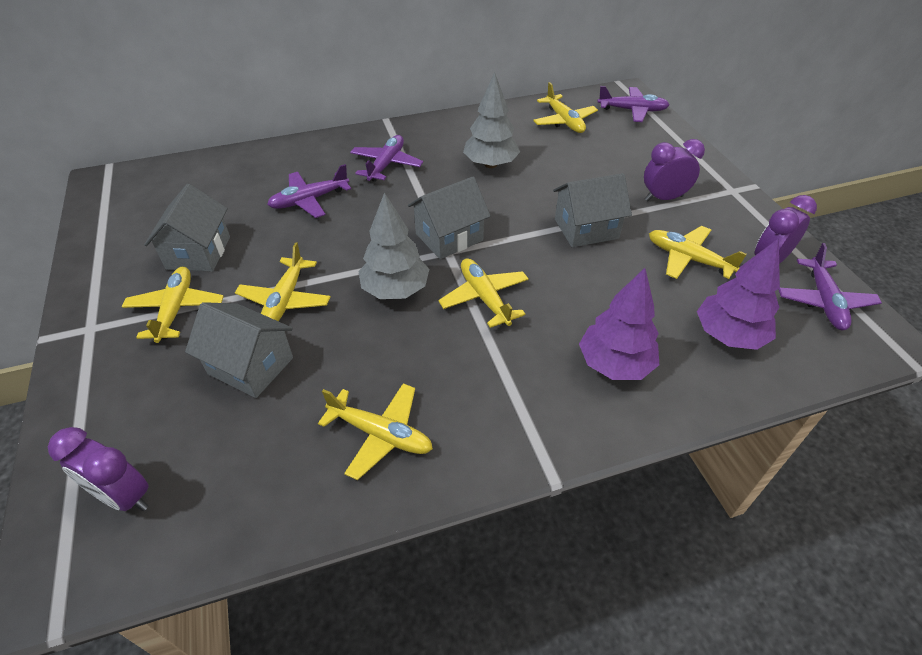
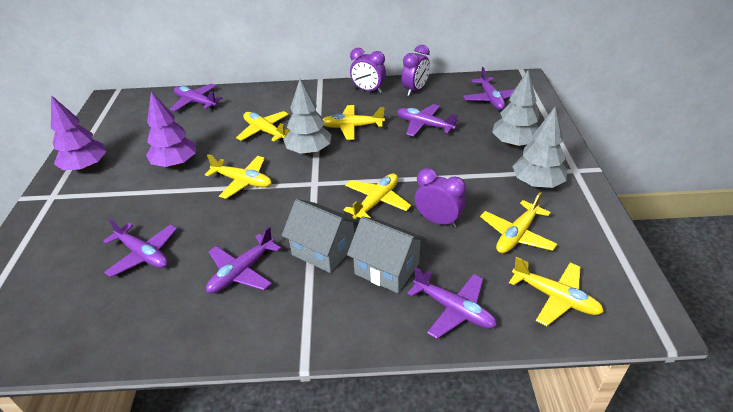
grey house: 4 -> 2
grey tree: 2 -> 3
purple plane: 4 -> 6

